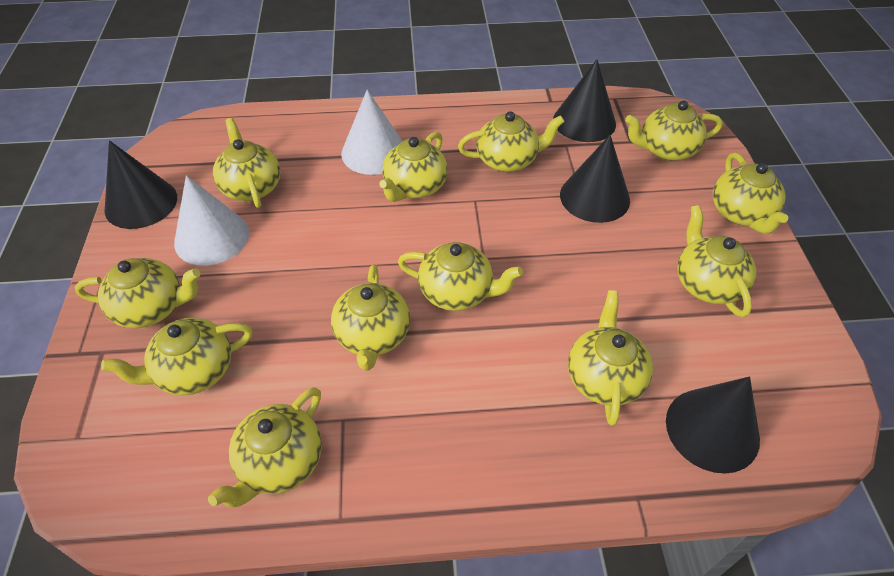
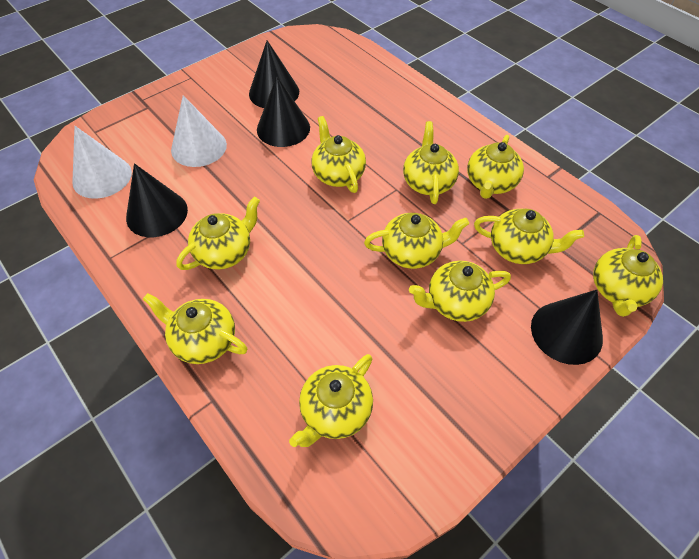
yellow teapot: 12 -> 10

